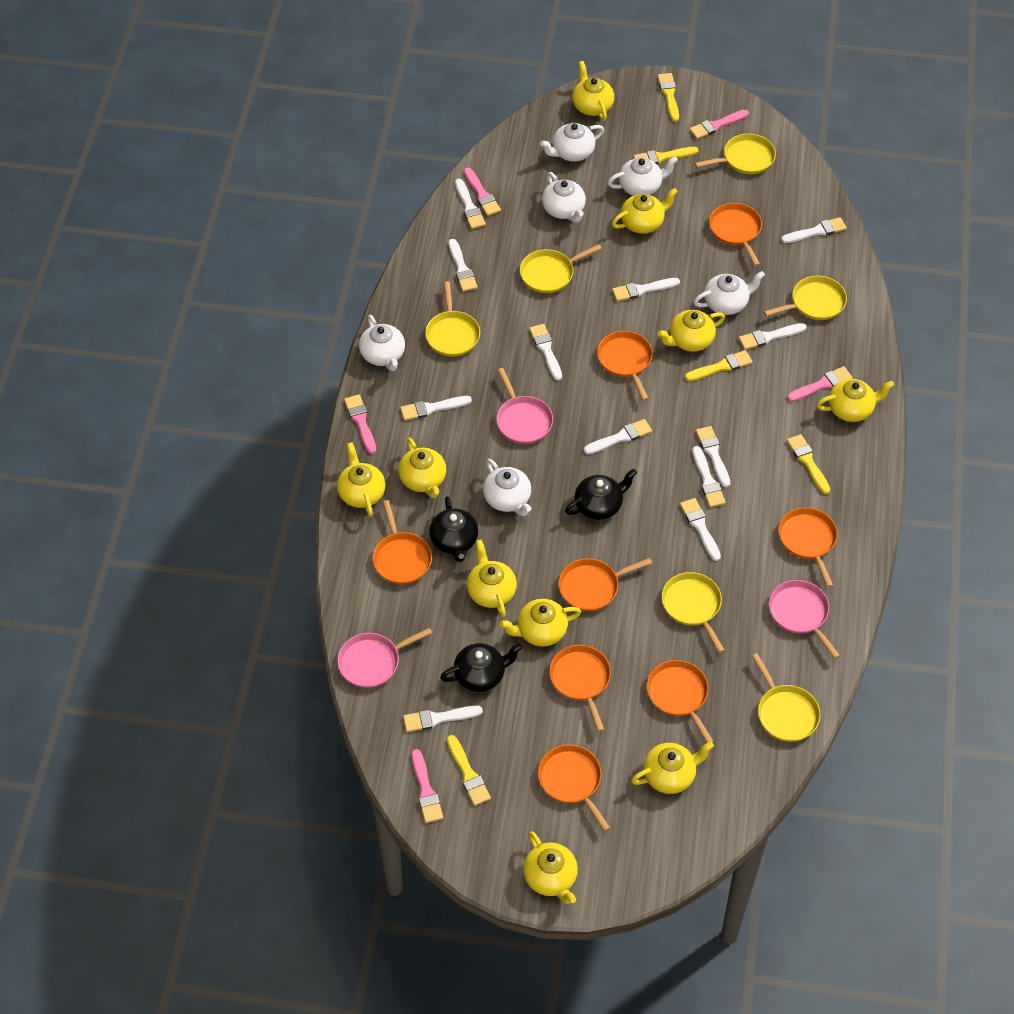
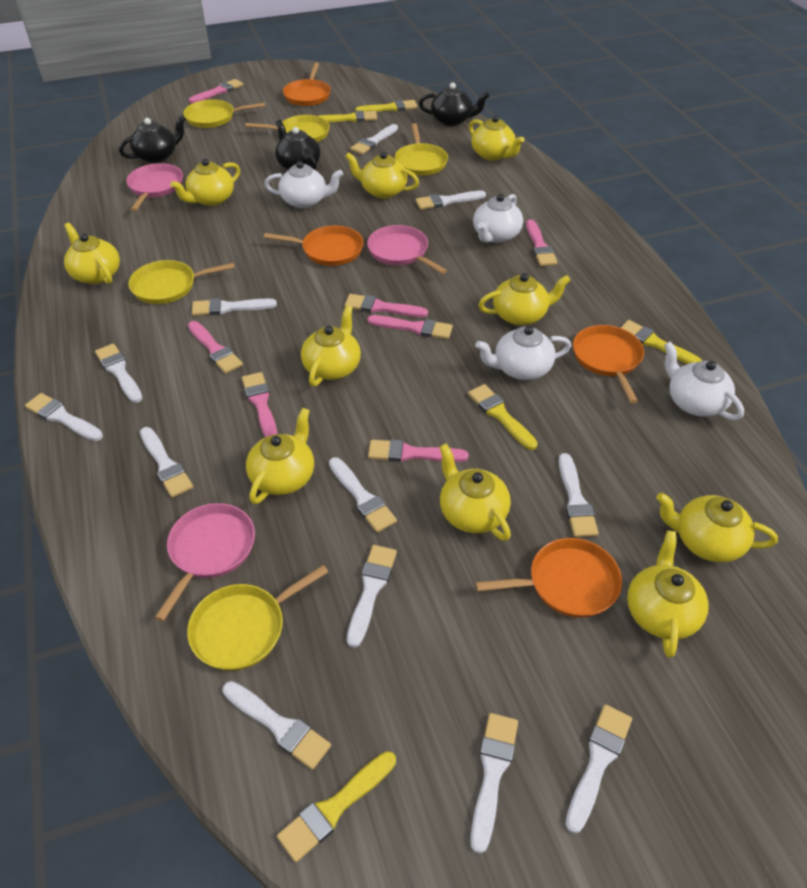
orange pan: 8 -> 4
pink brush: 5 -> 7
white teapot: 6 -> 4
yellow pan: 6 -> 5

